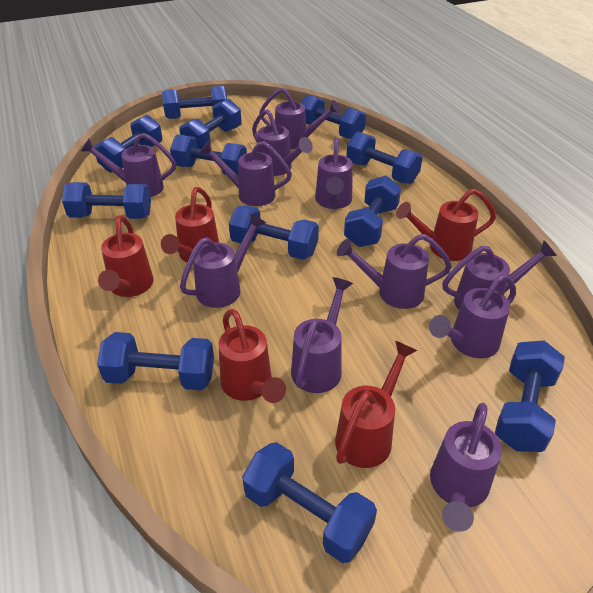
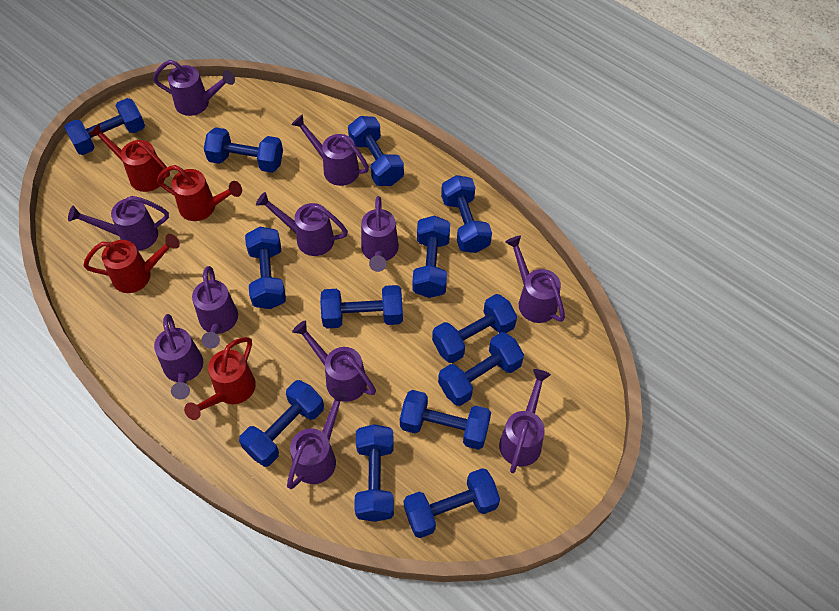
blue dumbbell: 12 -> 13
red watering can: 5 -> 4

